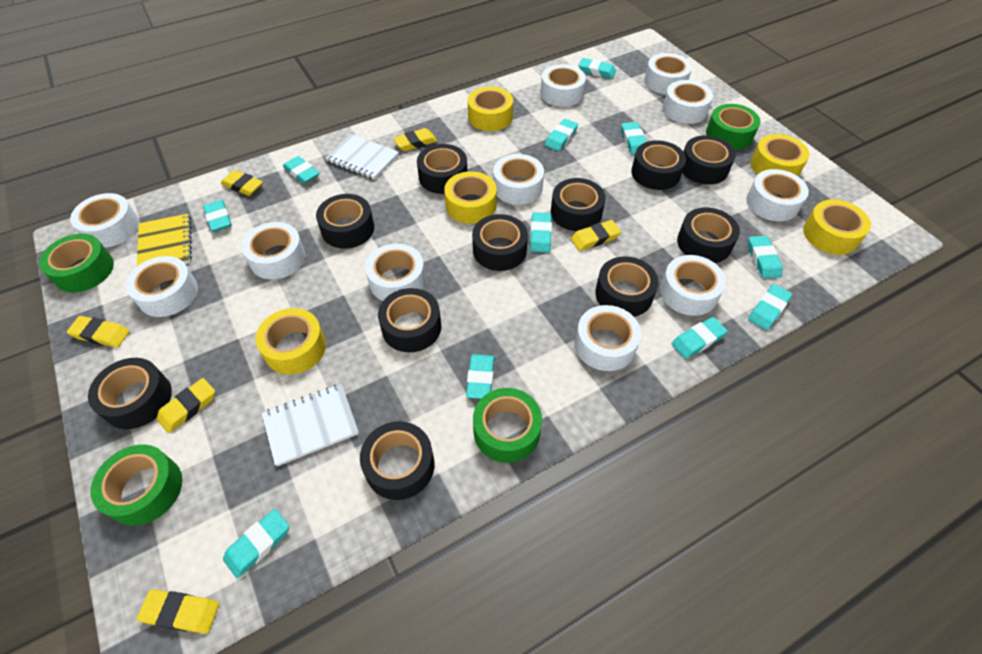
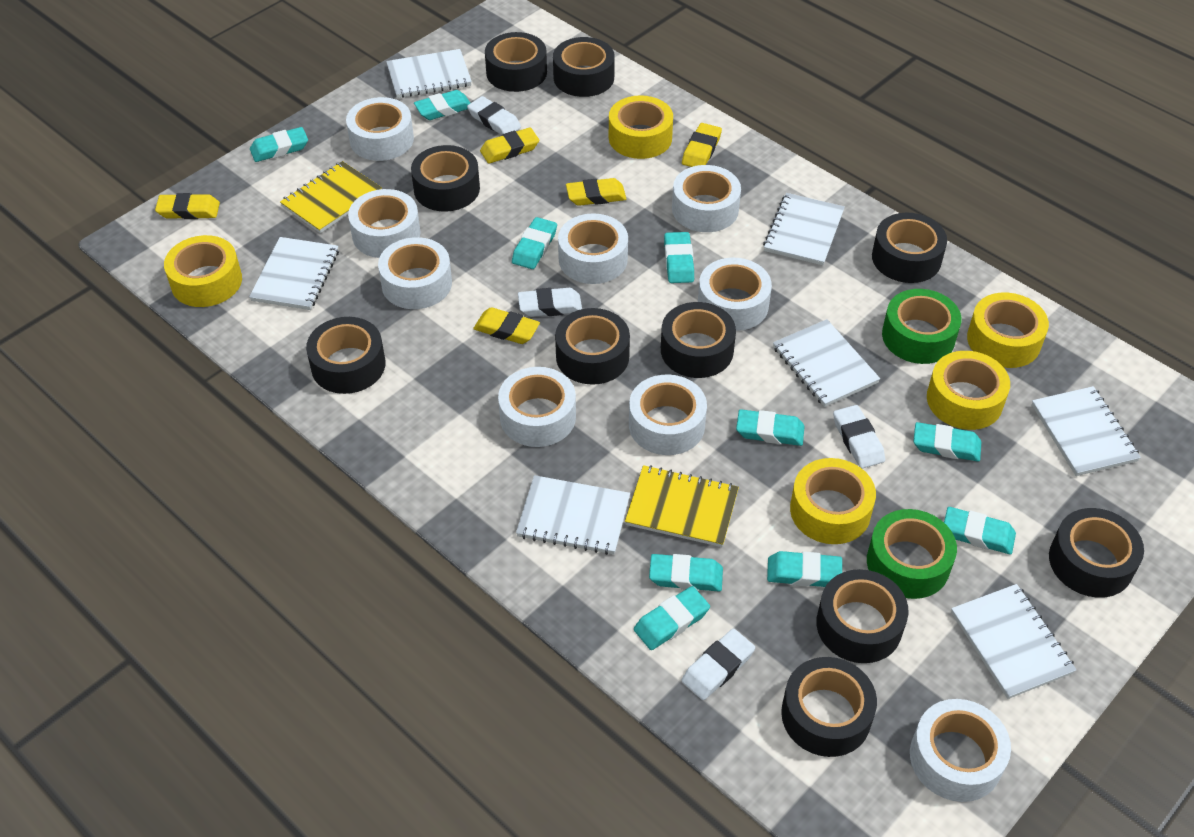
black tape: 11 -> 10
green tape: 4 -> 2
turquoise eraser: 11 -> 10
white eraser: 0 -> 4
white notebook: 2 -> 7
white tape: 11 -> 9
yellow eraser: 6 -> 5
yellow notebook: 1 -> 2

